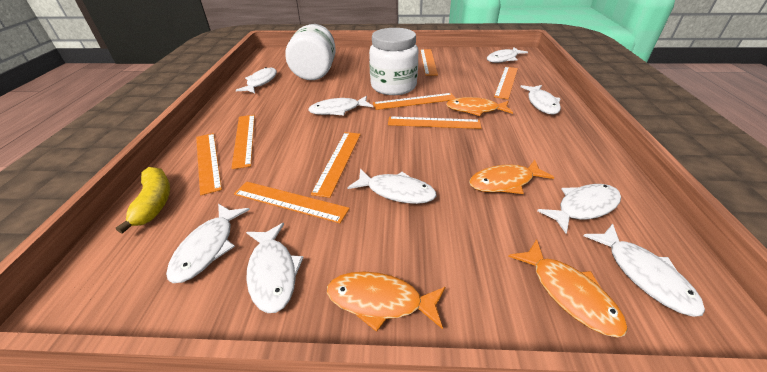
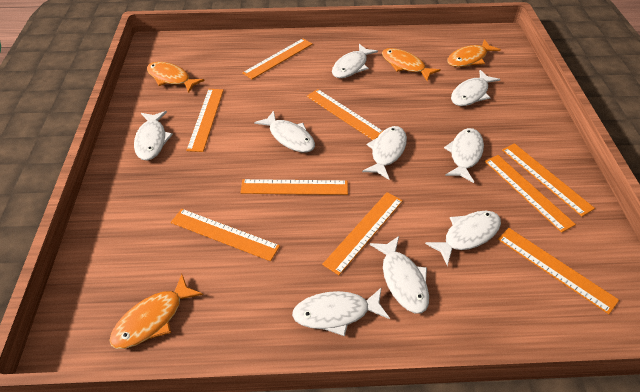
orange ruler: 8 -> 9
white jar: 2 -> 0
yellow banana: 1 -> 0

